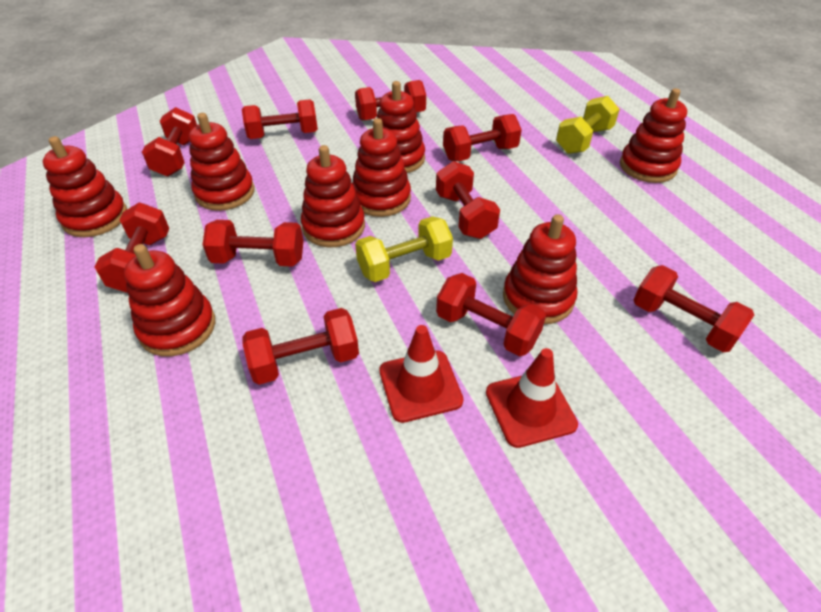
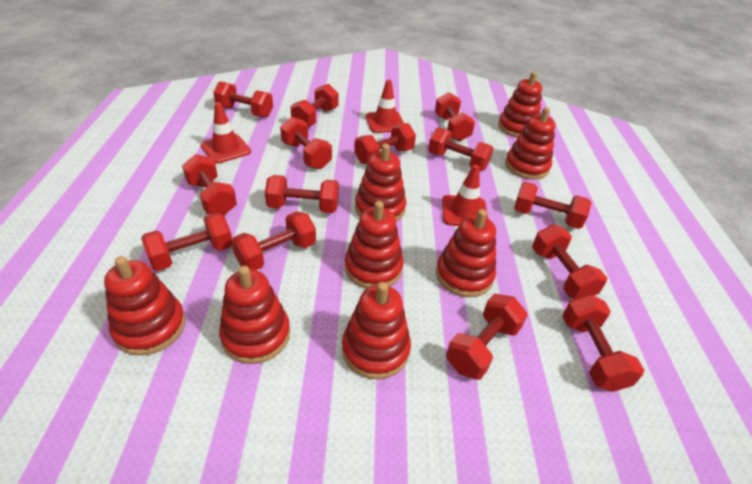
red dumbbell: 10 -> 14
red traffic cone: 2 -> 3
yellow dumbbell: 2 -> 0

